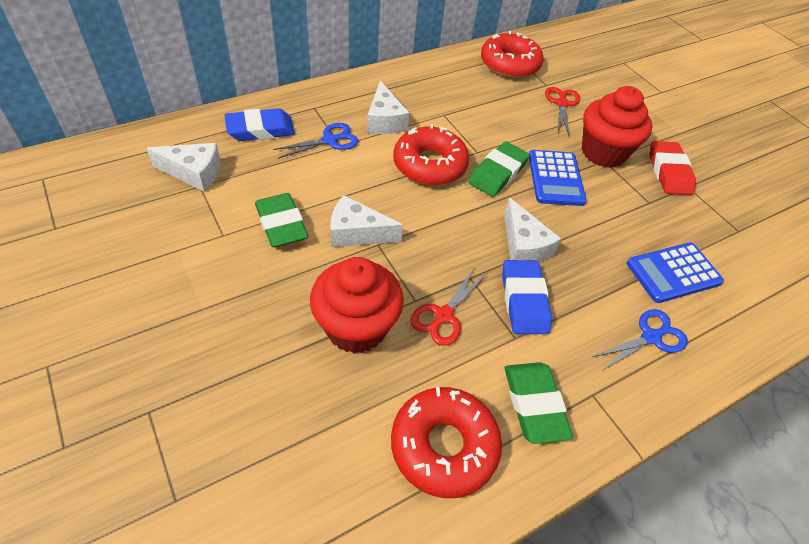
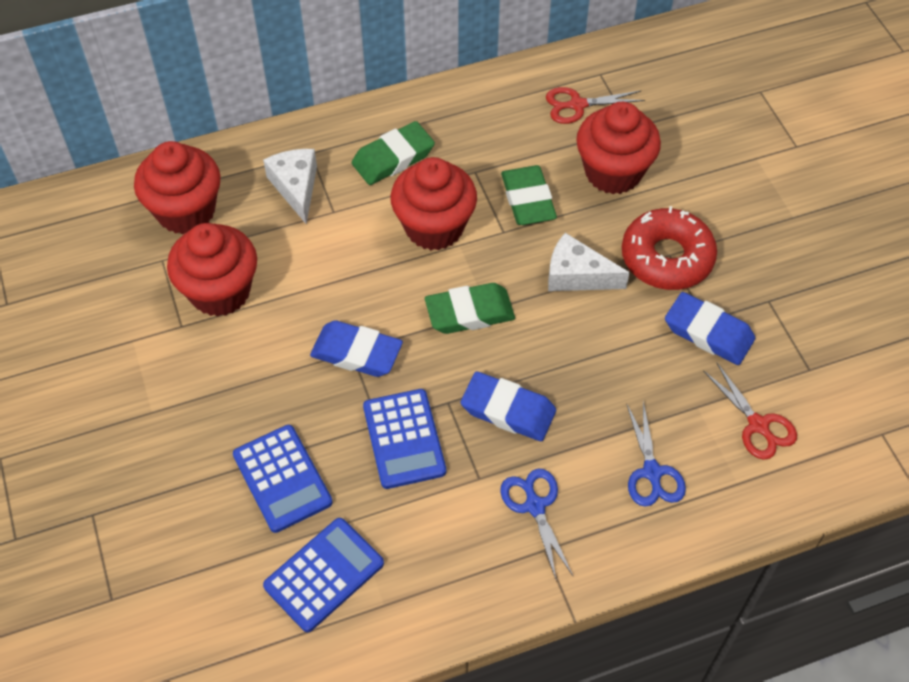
blue calculator: 2 -> 3
blue eraser: 2 -> 3
red cupcake: 2 -> 4
red donut: 3 -> 1
red eraser: 1 -> 0
white cheese: 4 -> 2

